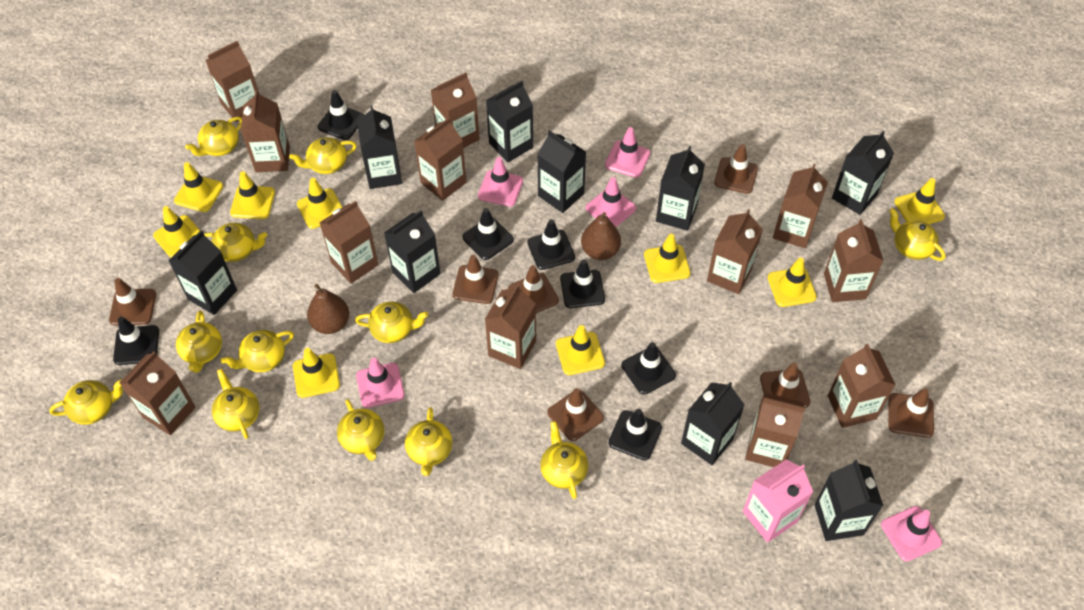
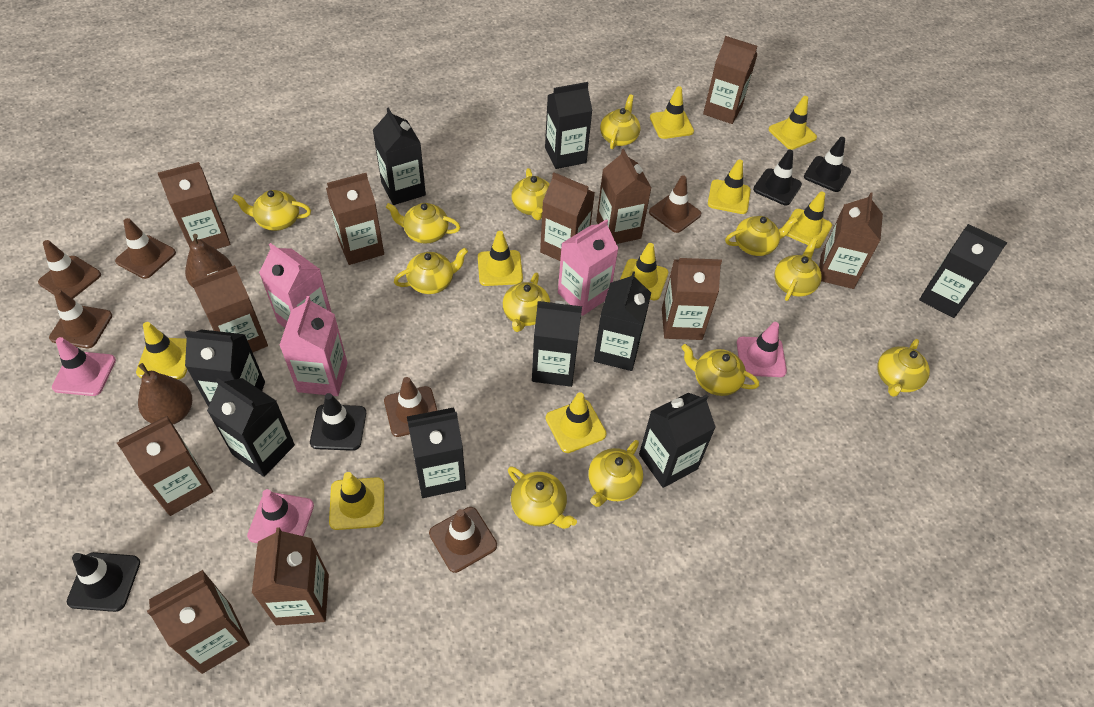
black traffic cone: 7 -> 4
brown carton: 12 -> 11
brown traffic cone: 7 -> 6
pink carton: 1 -> 3
pink traffic cone: 5 -> 3

